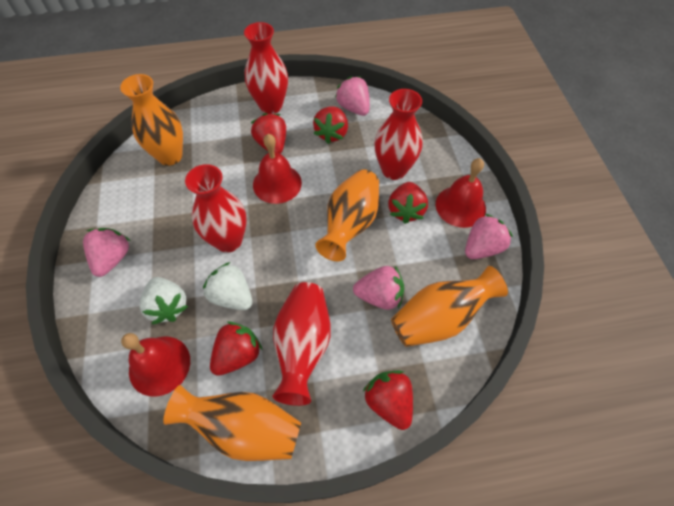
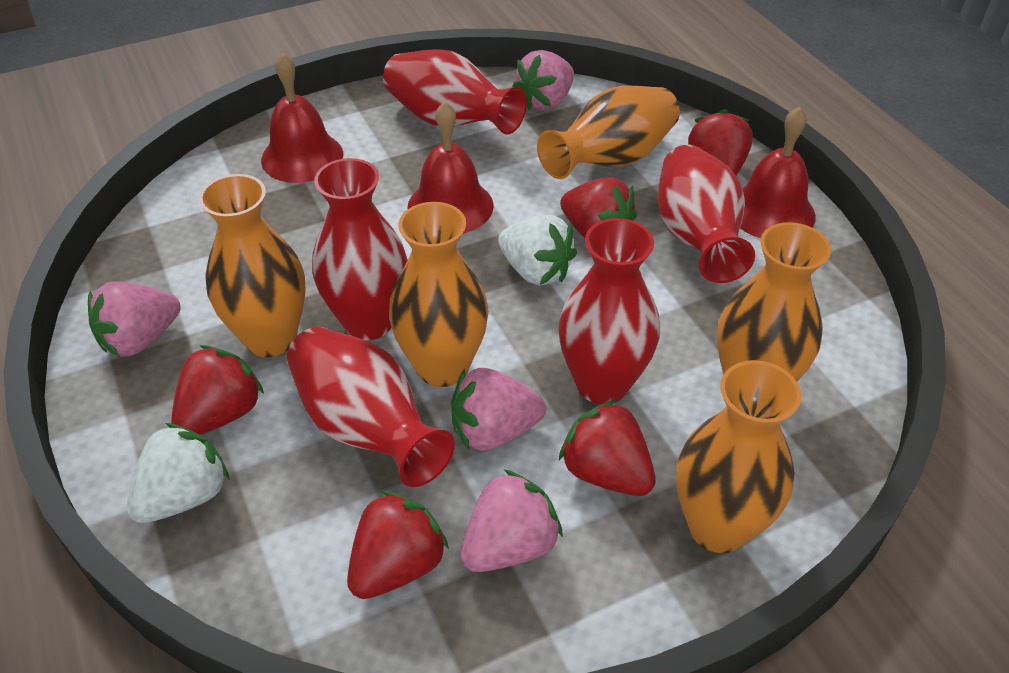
orange vase: 4 -> 5
red vase: 4 -> 5

